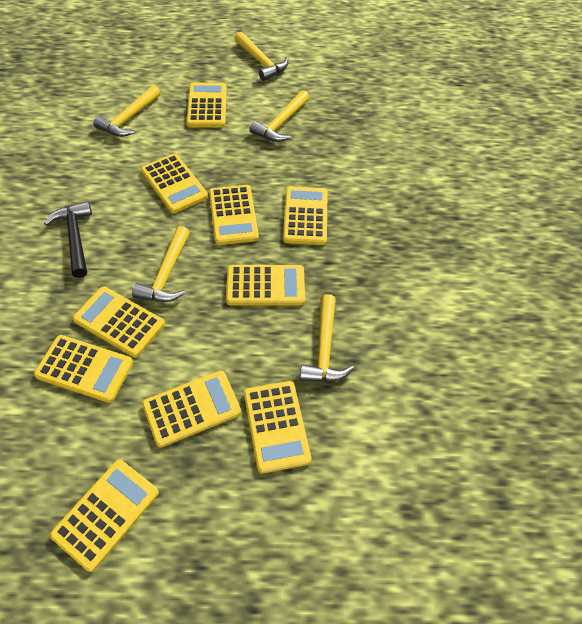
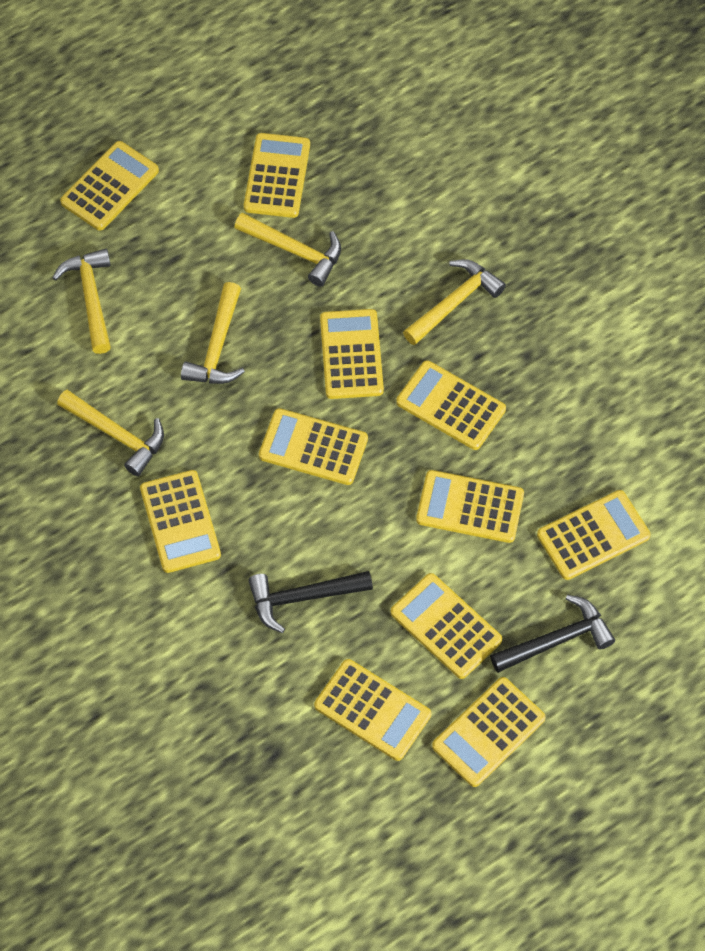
black hammer: 1 -> 2
yellow calculator: 10 -> 11

